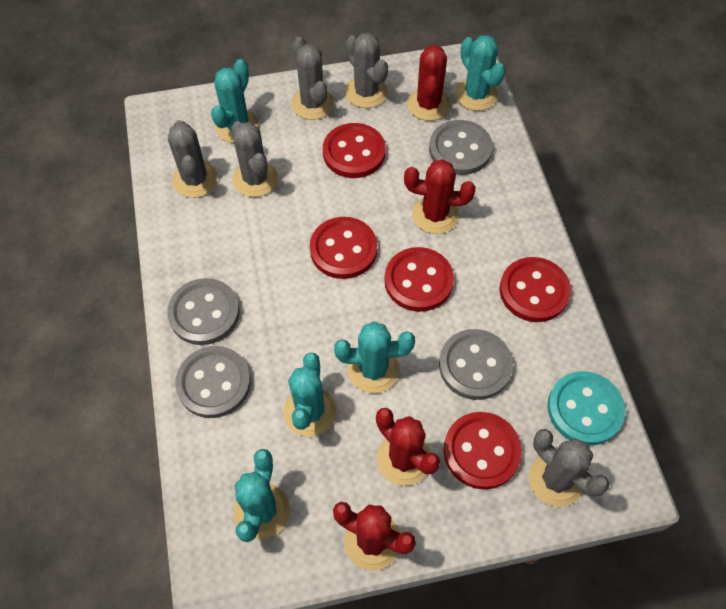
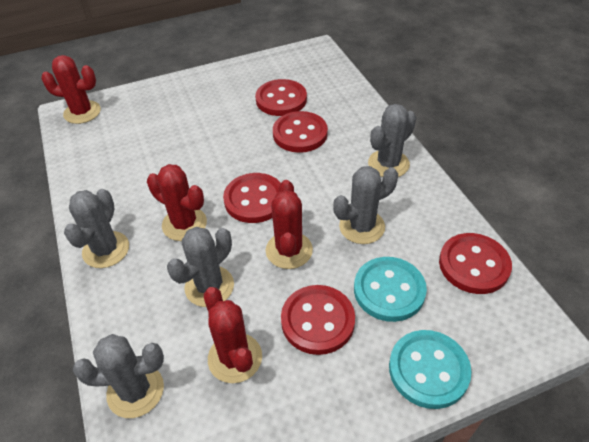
grey button: 4 -> 0
turquoise button: 1 -> 2
turquoise cactus: 5 -> 0

